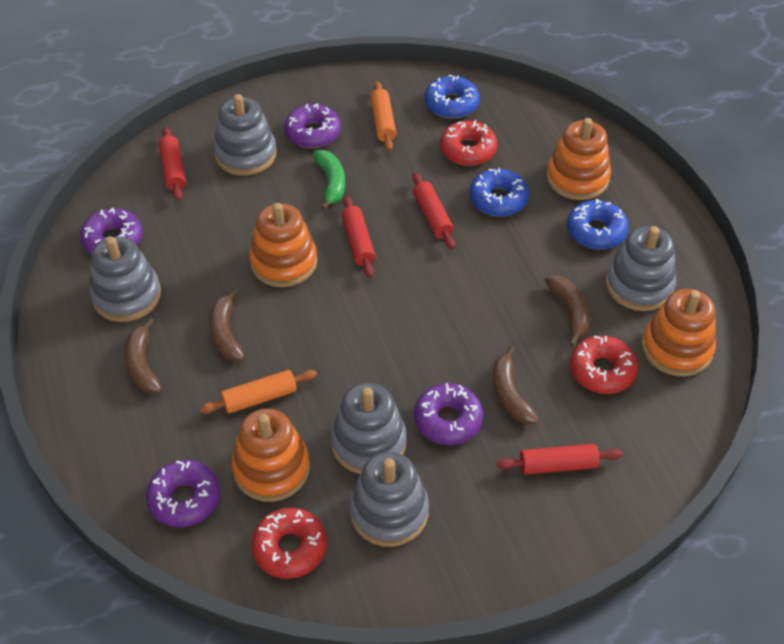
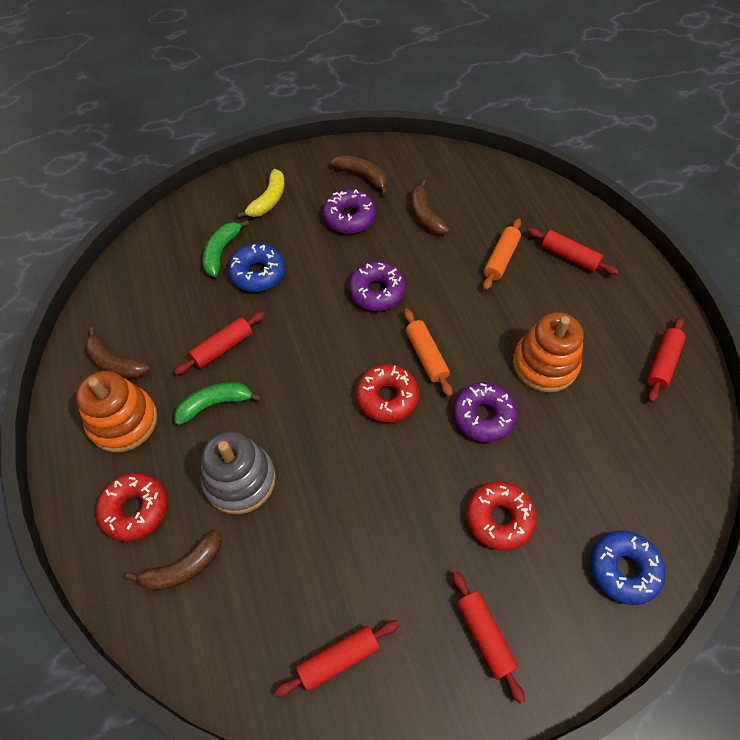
blue donut: 3 -> 2
green banana: 1 -> 2
grey stacking toy: 5 -> 1
orange stacking toy: 4 -> 2
purple donut: 4 -> 3
red rolling pin: 4 -> 5
yellow banana: 0 -> 1

